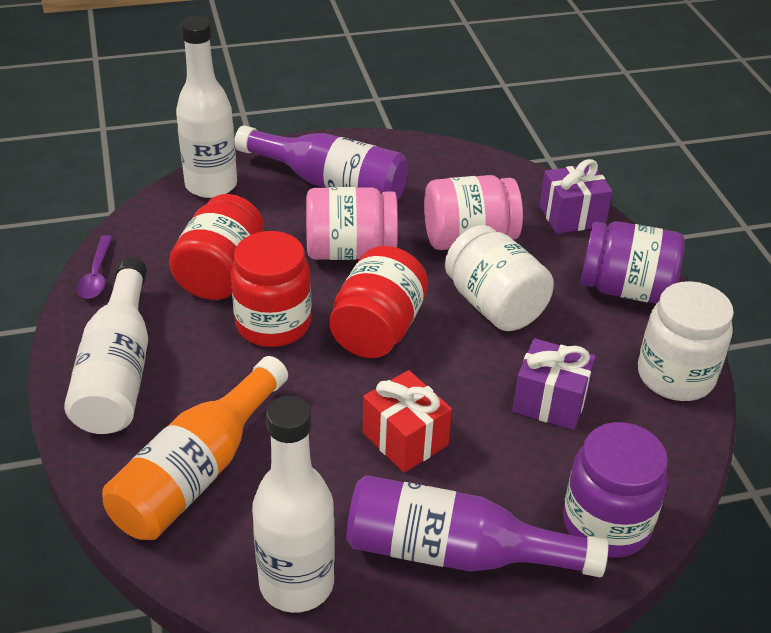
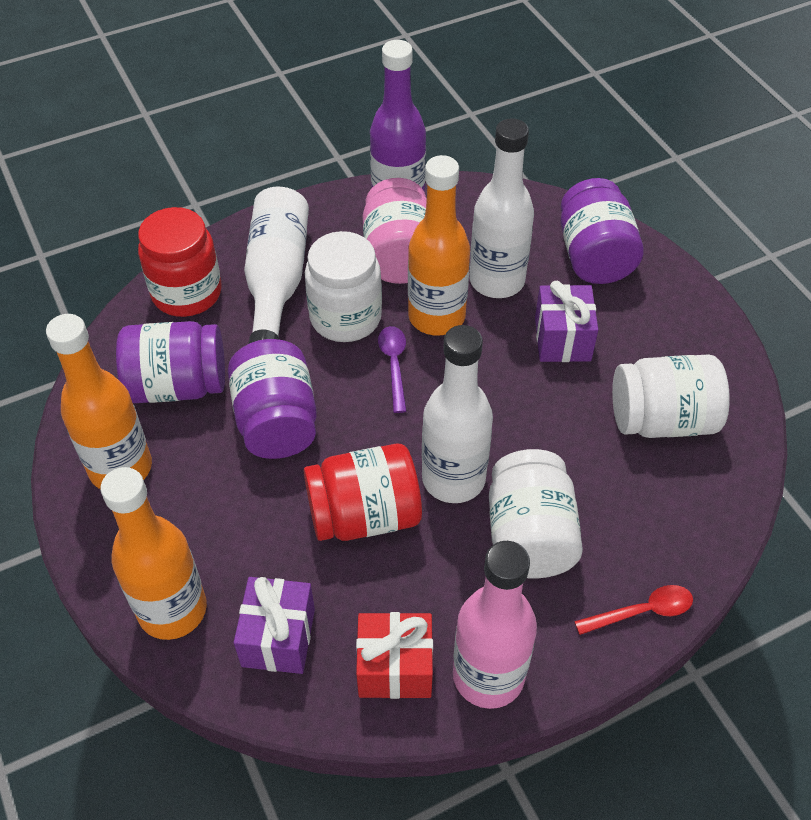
orange bottle: 1 -> 3
pink bottle: 0 -> 1
pink jar: 2 -> 1
purple bottle: 2 -> 1
purple jar: 2 -> 3
red jar: 3 -> 2
red spoon: 0 -> 1
white jar: 2 -> 3

